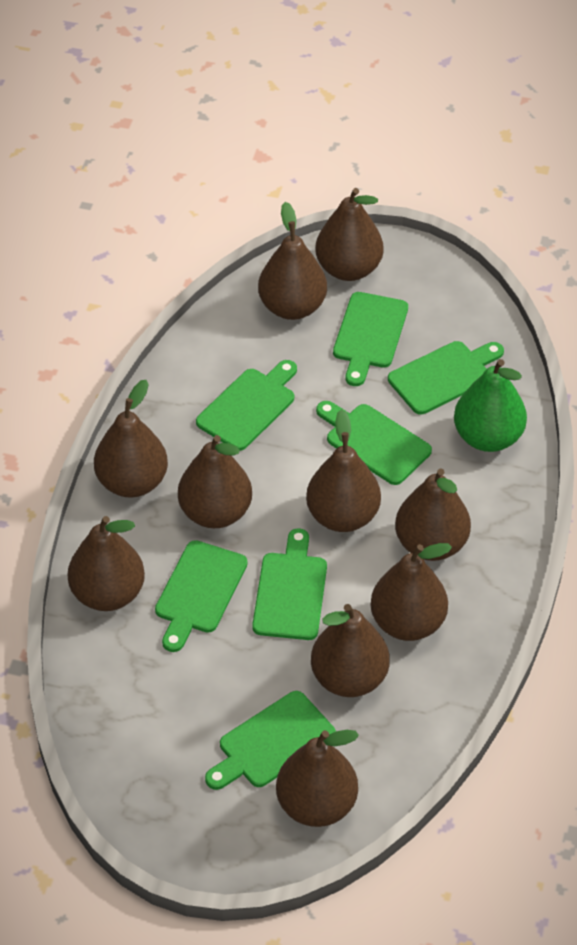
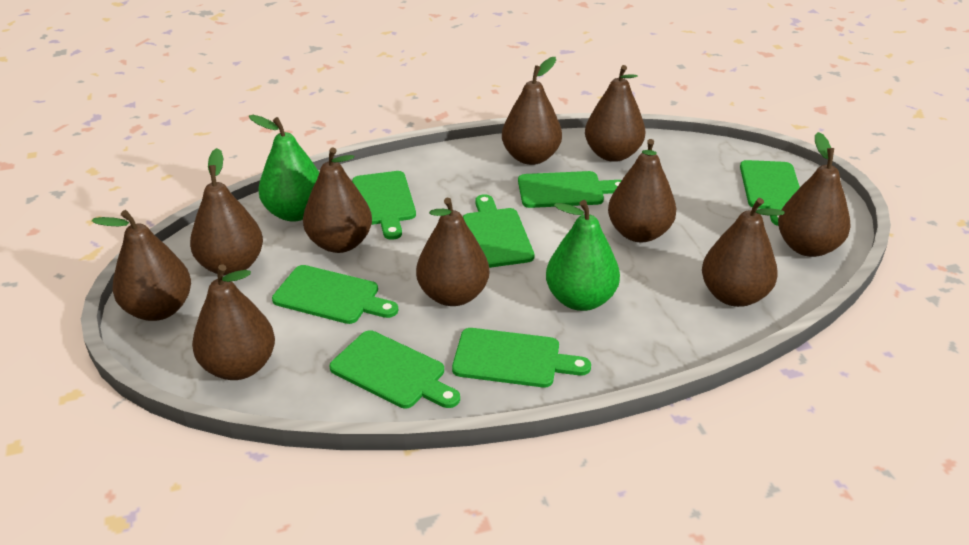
green pear: 1 -> 2

